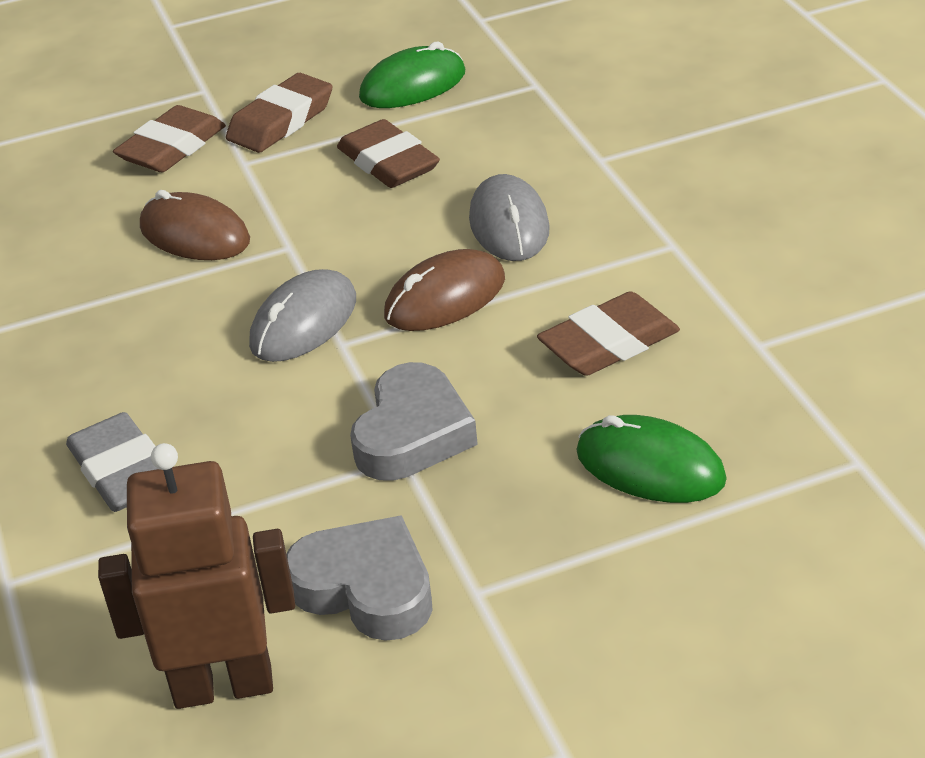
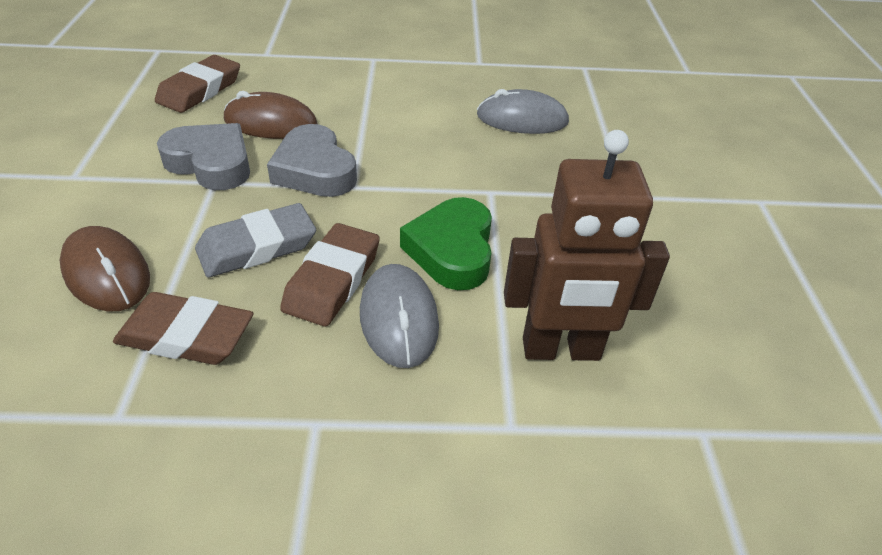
brown eraser: 4 -> 3
green heart: 0 -> 1
green mouse: 2 -> 0

